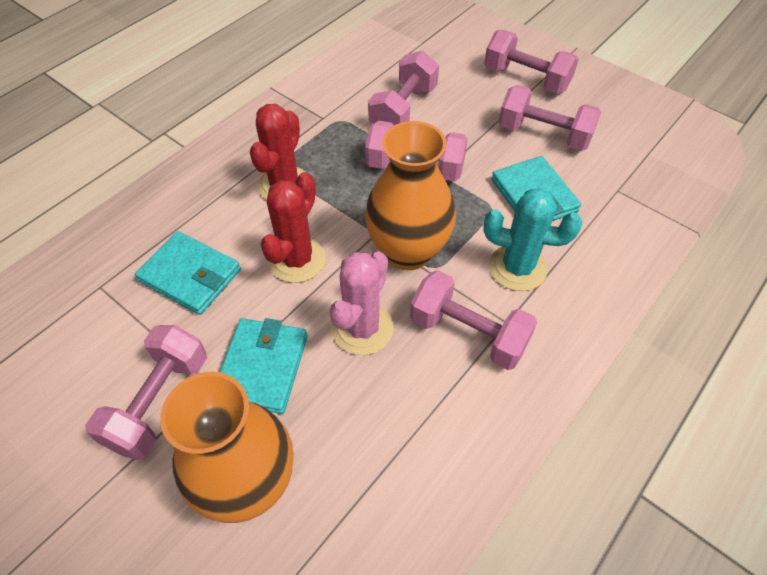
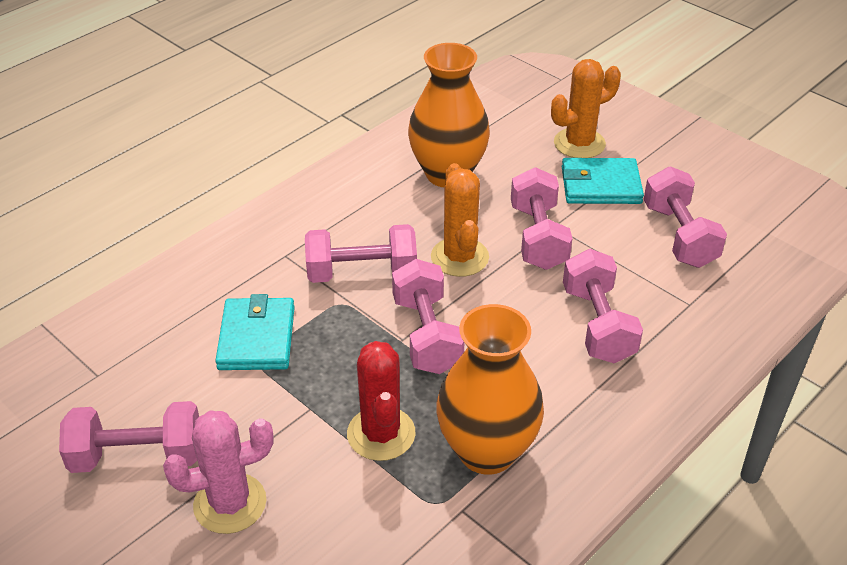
orange cactus: 0 -> 2
red cactus: 2 -> 1
turquoise cactus: 1 -> 0
turquoise wallet: 3 -> 2

